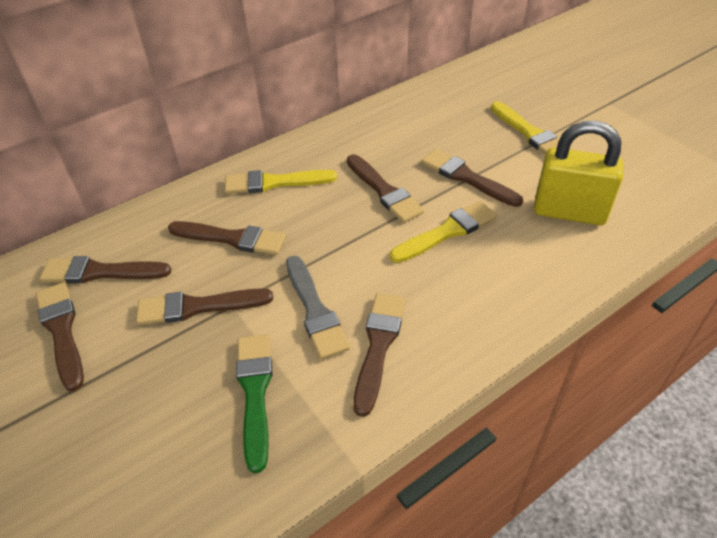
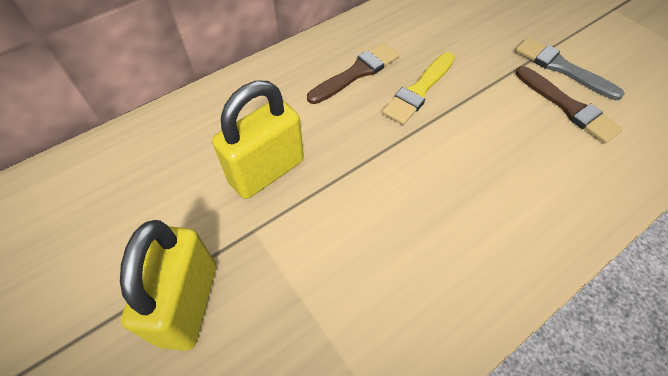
brown brush: 7 -> 2
green brush: 1 -> 0
yellow brush: 3 -> 1
yellow padlock: 1 -> 2

